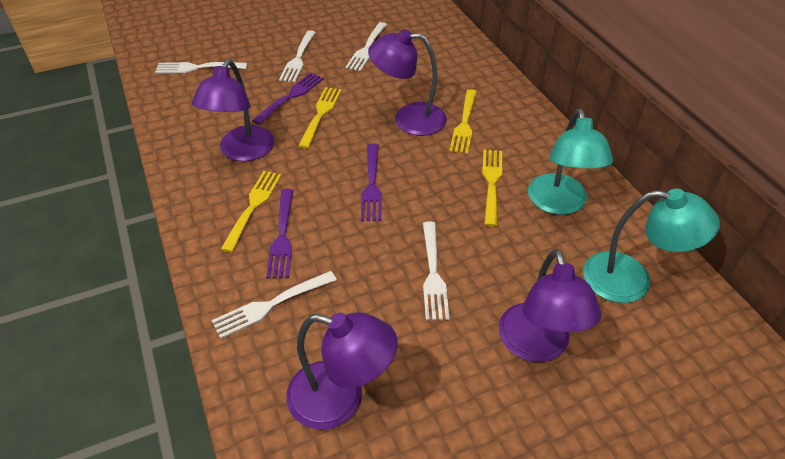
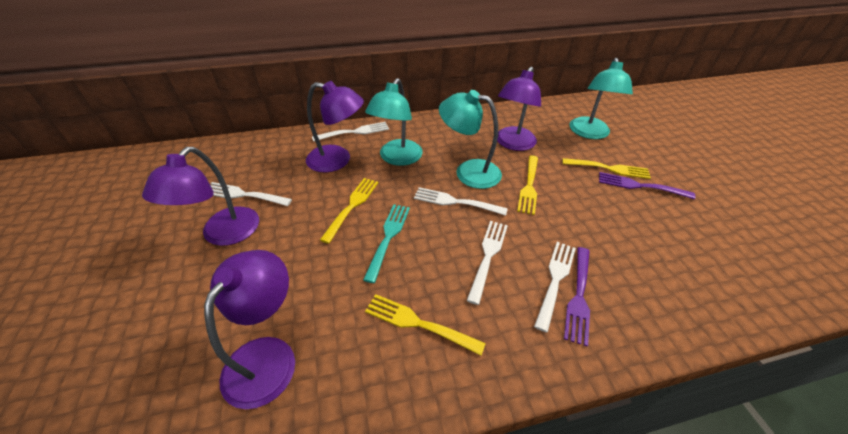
purple fork: 3 -> 2
turquoise fork: 0 -> 1
turquoise lamp: 2 -> 3

